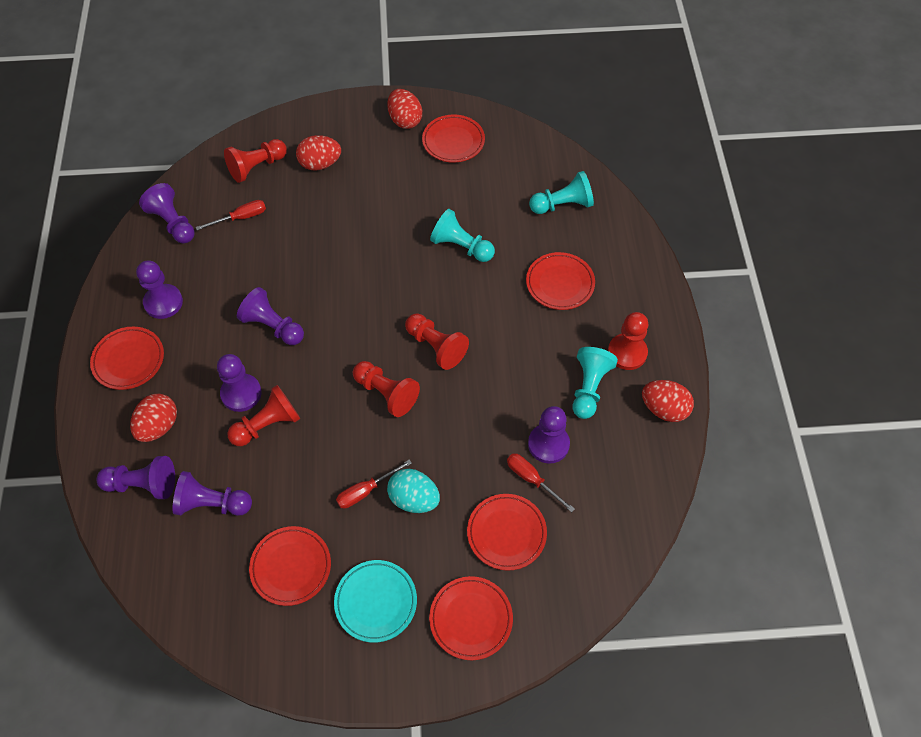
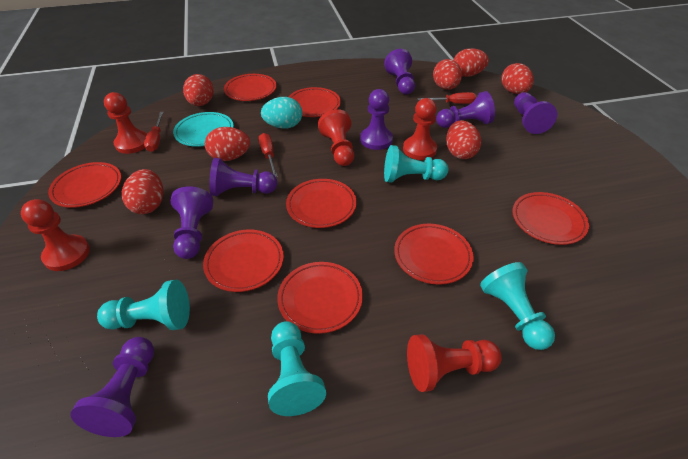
red egg: 4 -> 7
red plate: 6 -> 8
turquoise pawn: 3 -> 4

